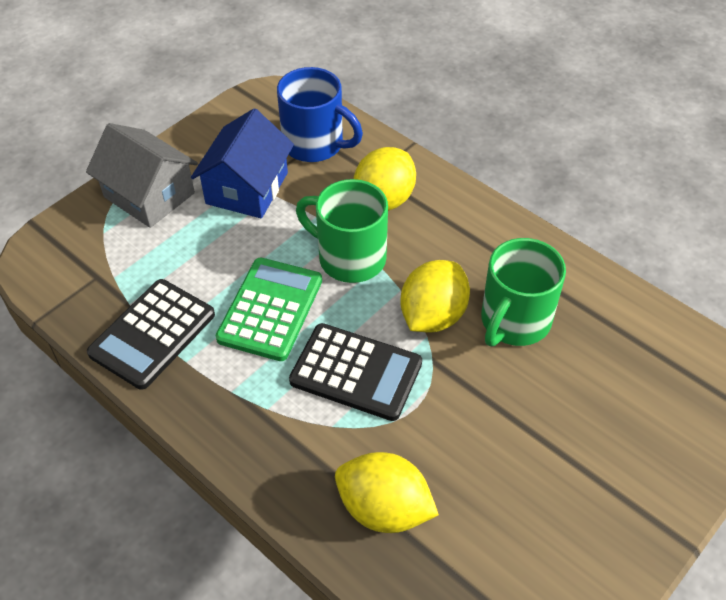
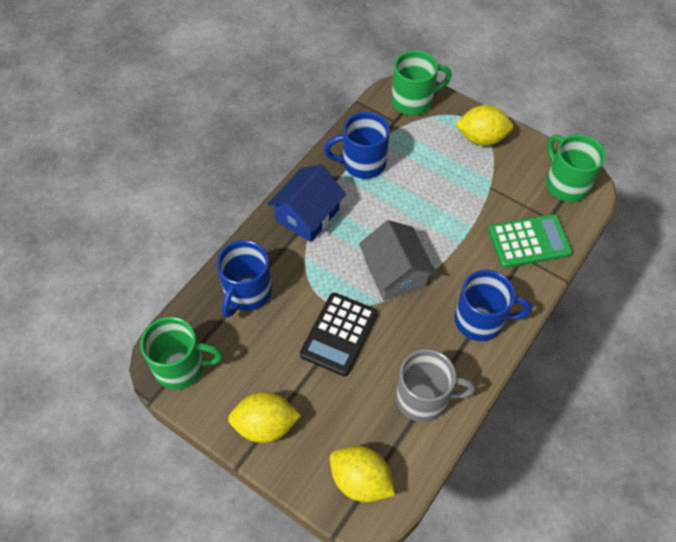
black calculator: 2 -> 1
blue mug: 1 -> 3
green mug: 2 -> 3
grey mug: 0 -> 1

